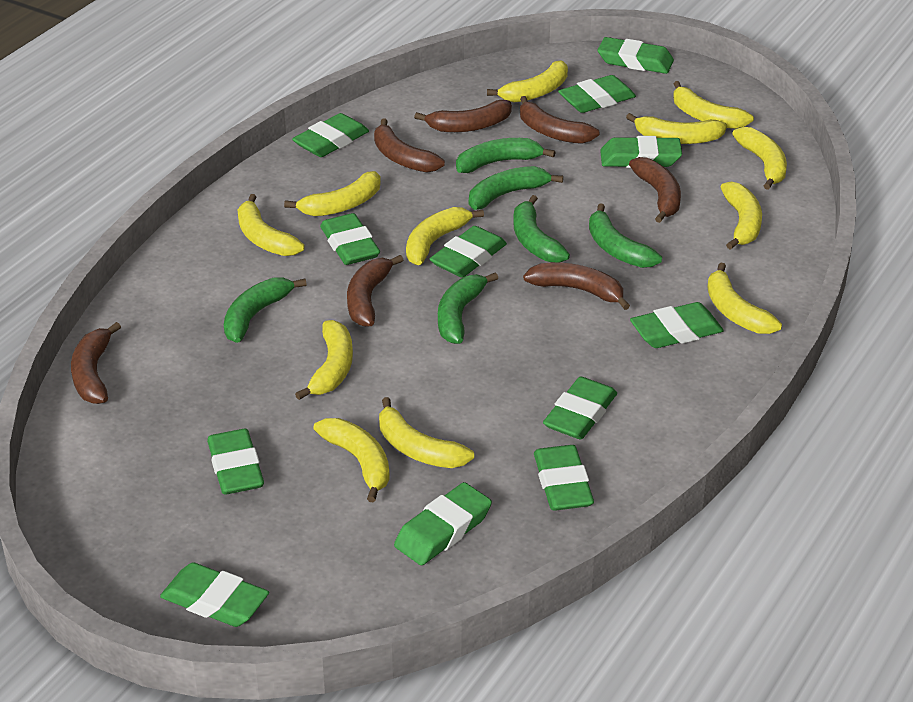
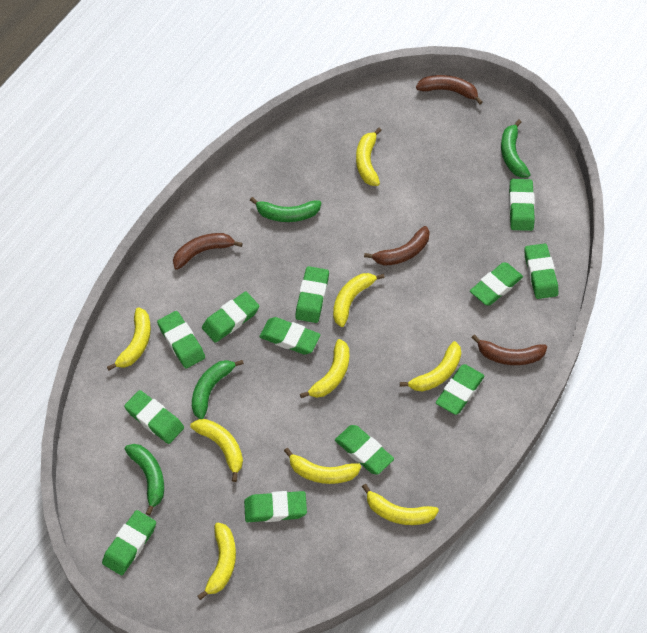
brown banana: 7 -> 4
green banana: 6 -> 4
yellow banana: 12 -> 9

